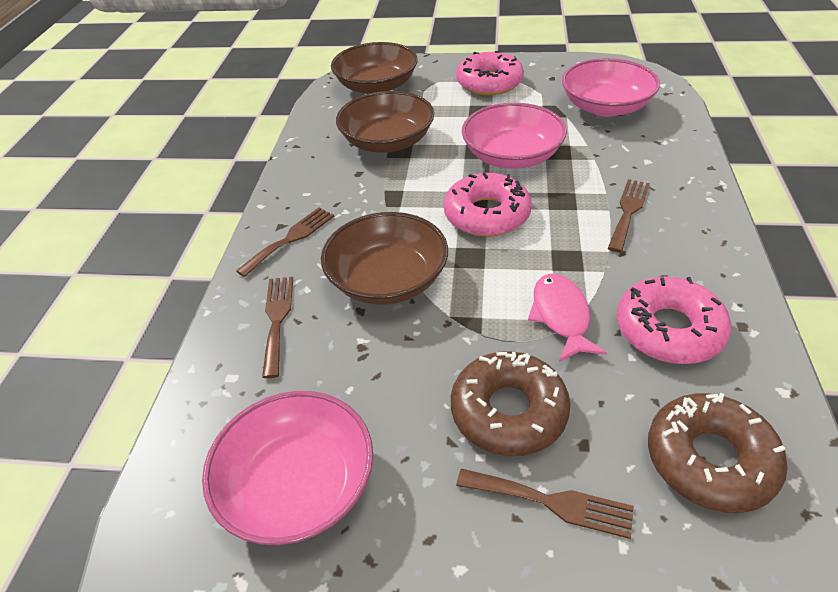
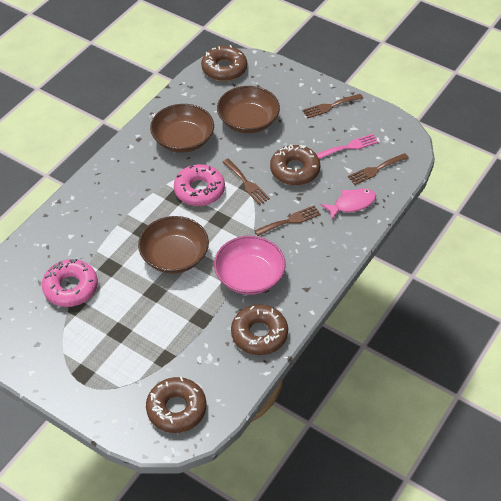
brown donut: 2 -> 4
pink bowl: 3 -> 1
pink donut: 3 -> 2
pink fork: 0 -> 1

